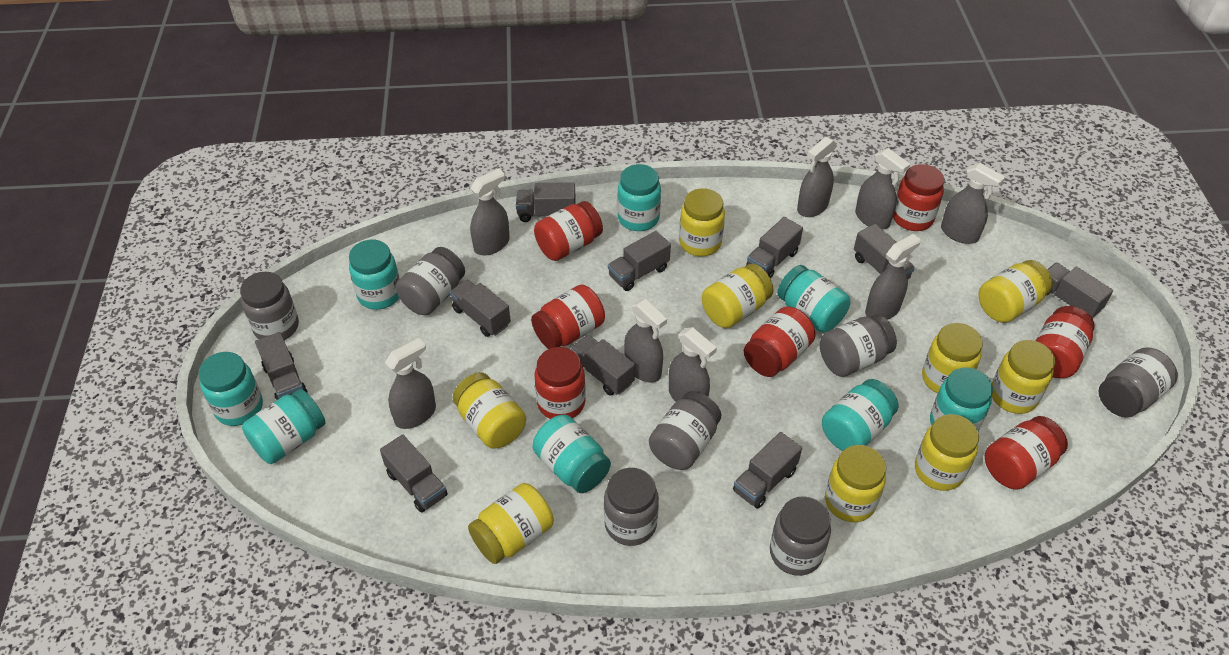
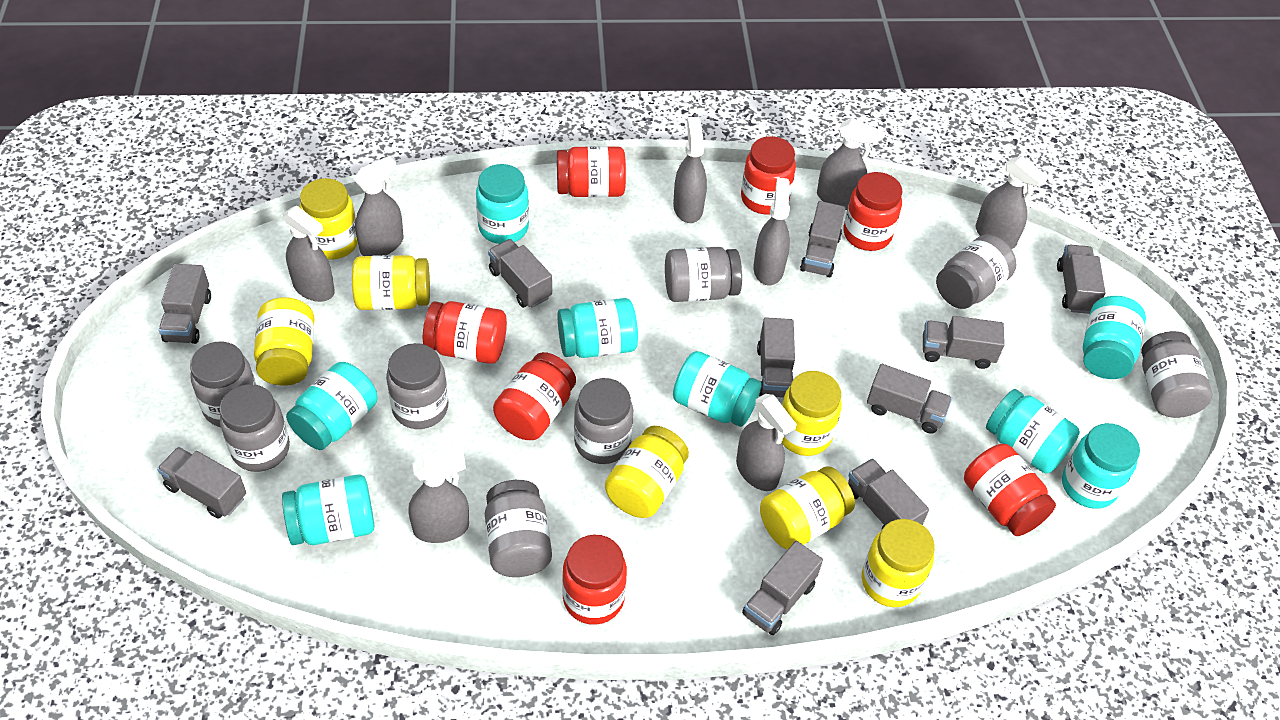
grey jar: 7 -> 8
yellow jar: 9 -> 7

